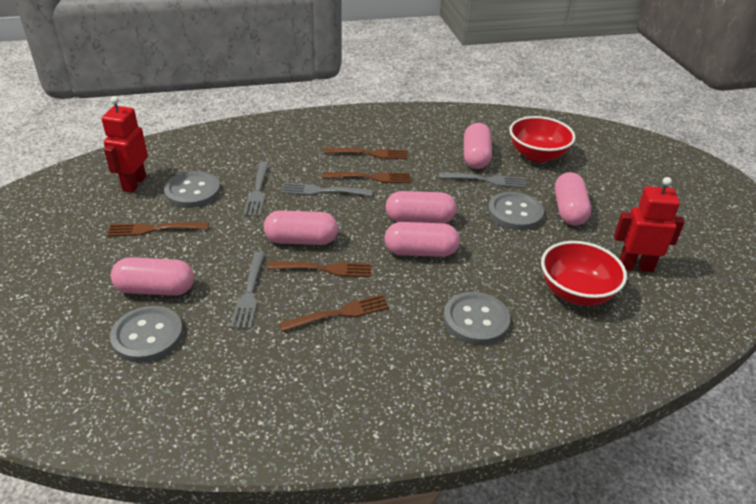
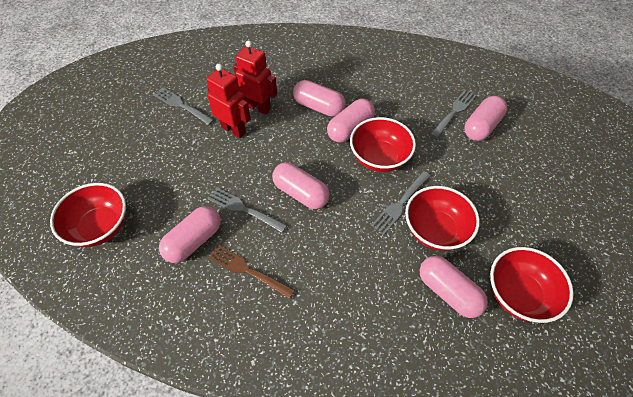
brown fork: 5 -> 1
grey button: 4 -> 0
red bowl: 2 -> 4

